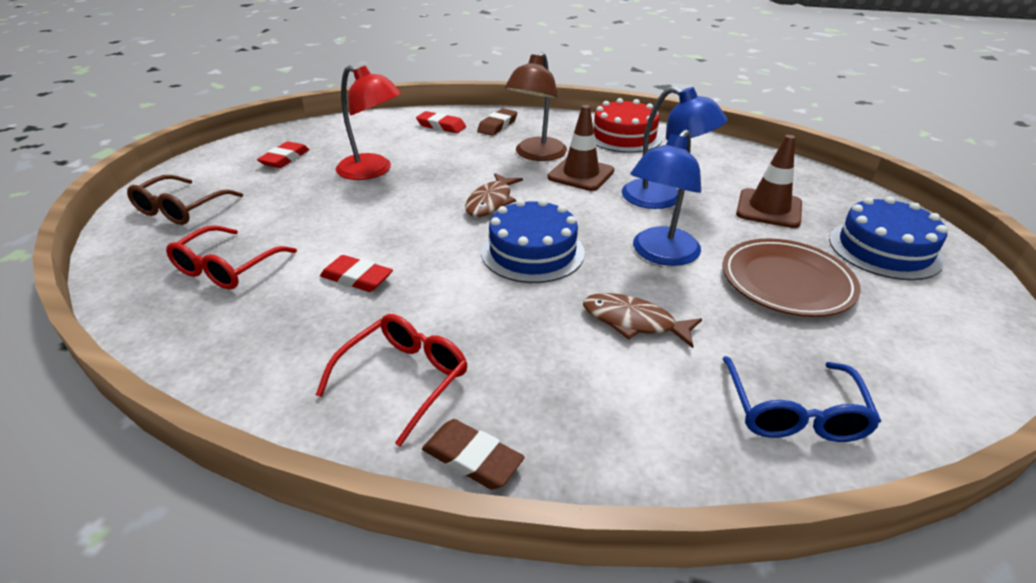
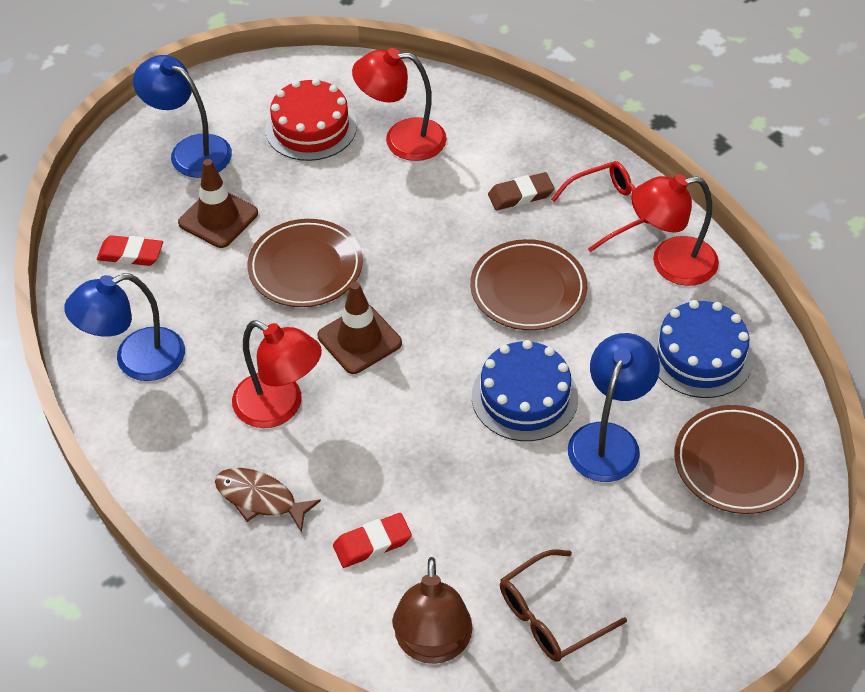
blue glasses: 1 -> 0
blue lamp: 2 -> 3
brown eraser: 2 -> 1
brown fish: 2 -> 1
brown plate: 1 -> 3
red eraser: 3 -> 2
red glasses: 2 -> 1
red lamp: 1 -> 3

